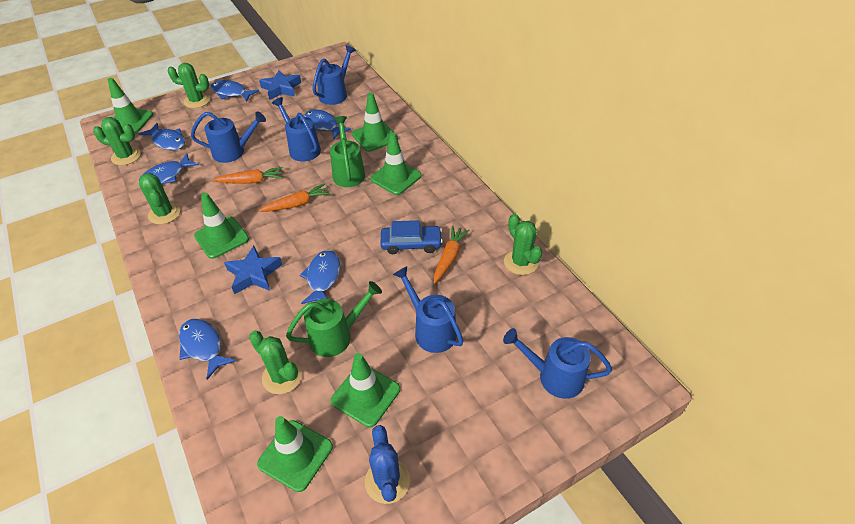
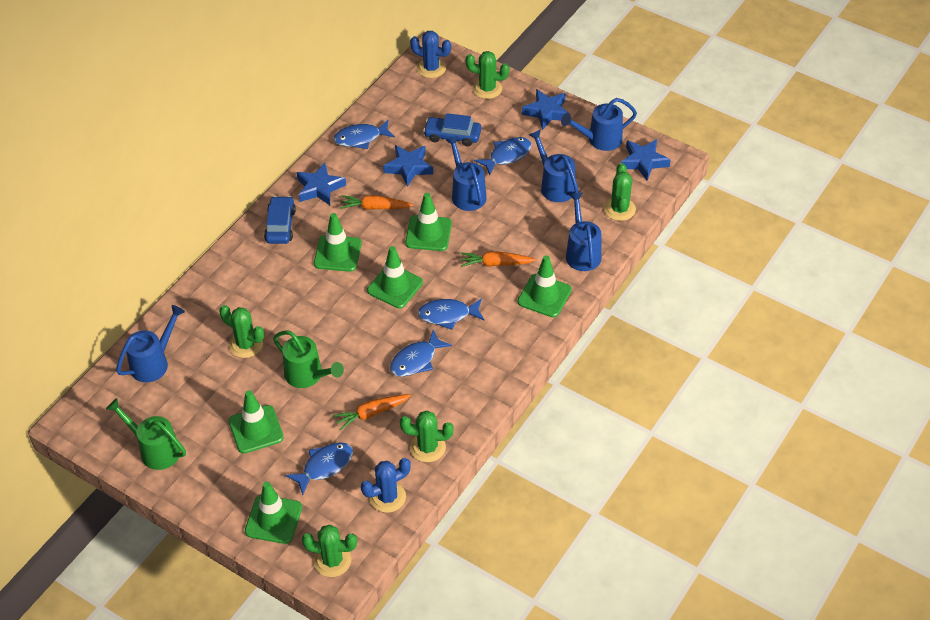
blue cactus: 1 -> 2
blue car: 1 -> 2
blue fish: 6 -> 5
blue star: 2 -> 4

